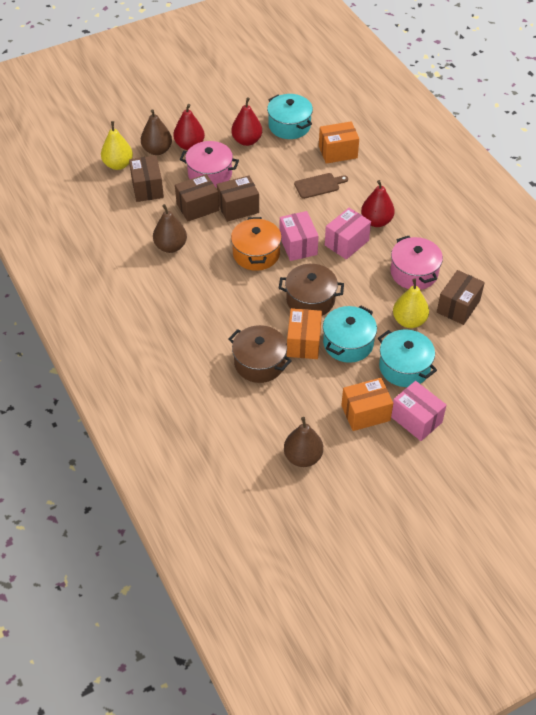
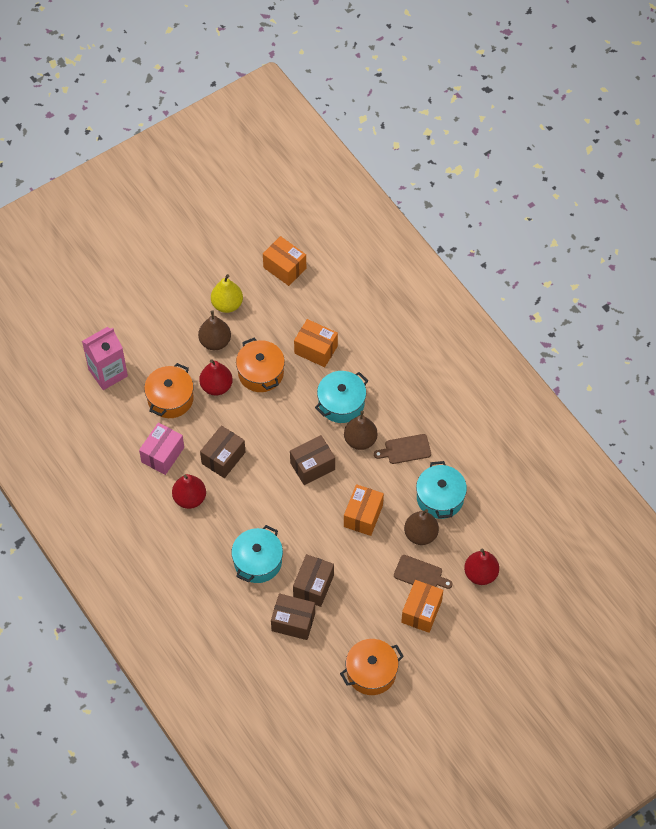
brown cutting board: 1 -> 2
brown pot: 2 -> 0
orange box: 3 -> 4
orange pot: 1 -> 3
pink box: 3 -> 1
pink carton: 0 -> 1
pink pot: 2 -> 0
yellow pear: 2 -> 1

